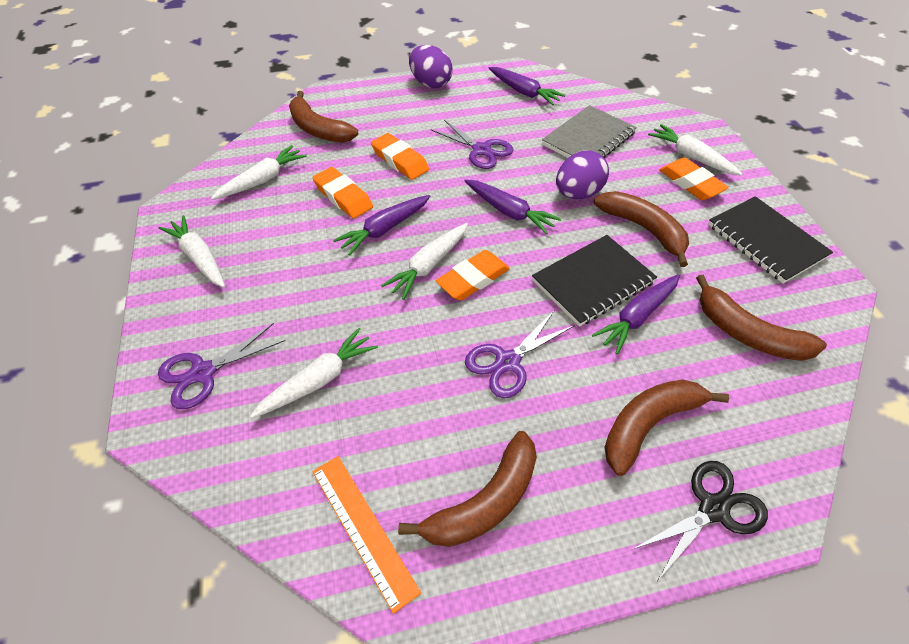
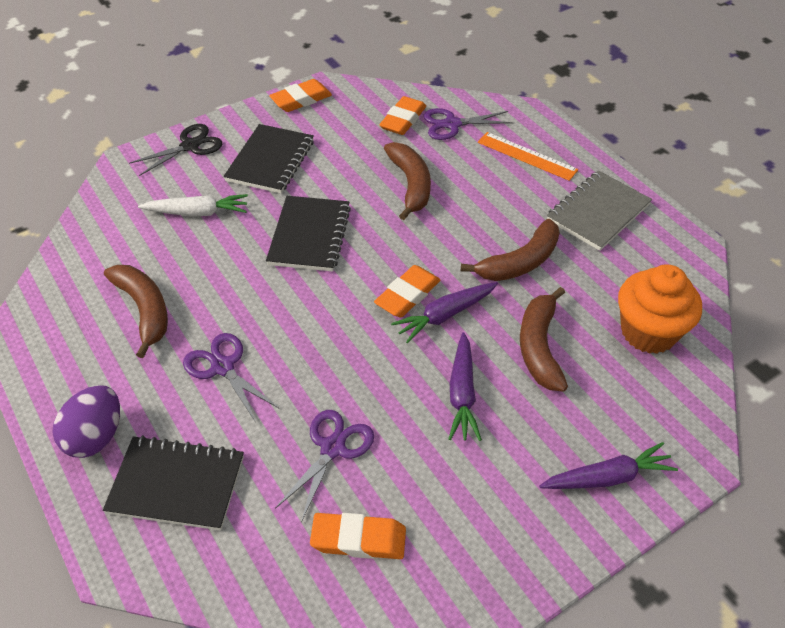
black notebook: 2 -> 3
brown banana: 5 -> 4
orange cupcake: 0 -> 1
purple carrot: 4 -> 3
purple egg: 2 -> 1
white carrot: 5 -> 1

